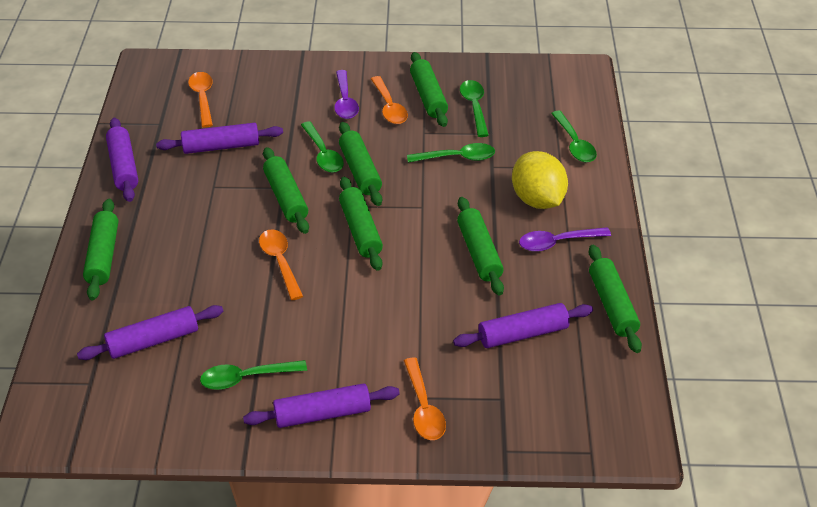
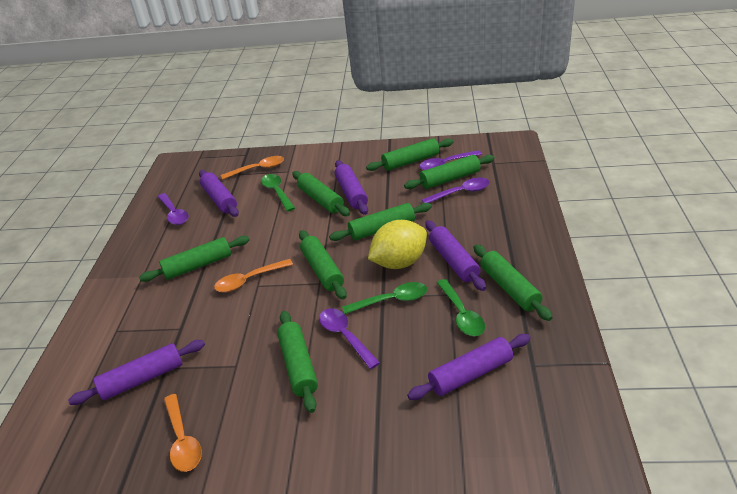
green rolling pin: 7 -> 8
green spoon: 5 -> 3
orange spoon: 4 -> 3
purple spoon: 2 -> 4

